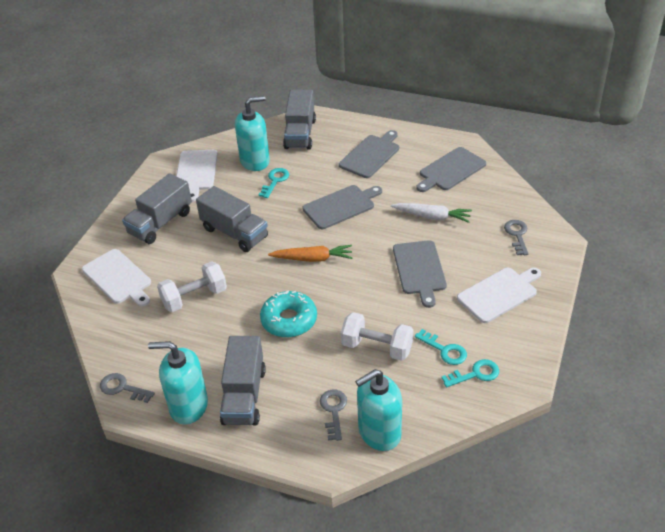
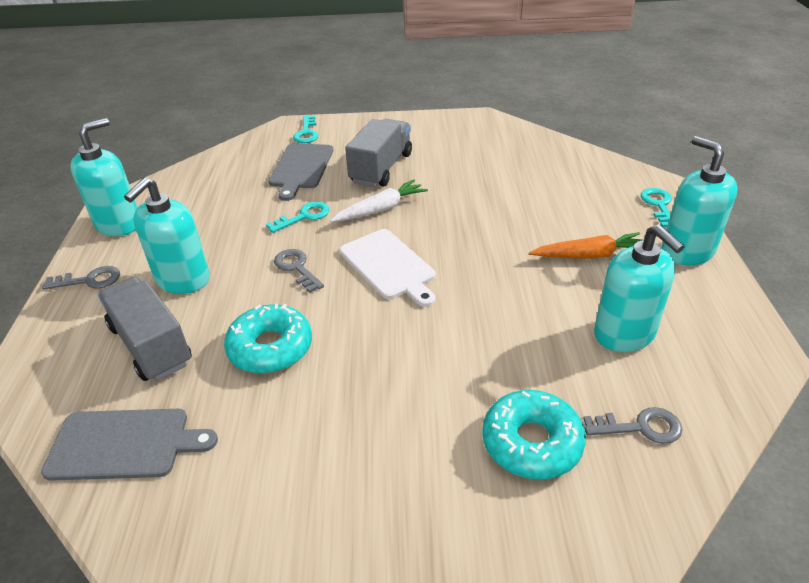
grey cutting board: 4 -> 2
grey truck: 4 -> 2
turquoise donut: 1 -> 2
turquoise soap dispenser: 3 -> 4
white cutting board: 3 -> 1
white dumbbell: 2 -> 0

